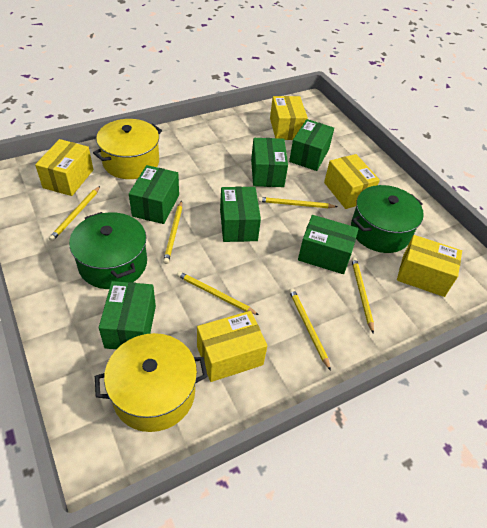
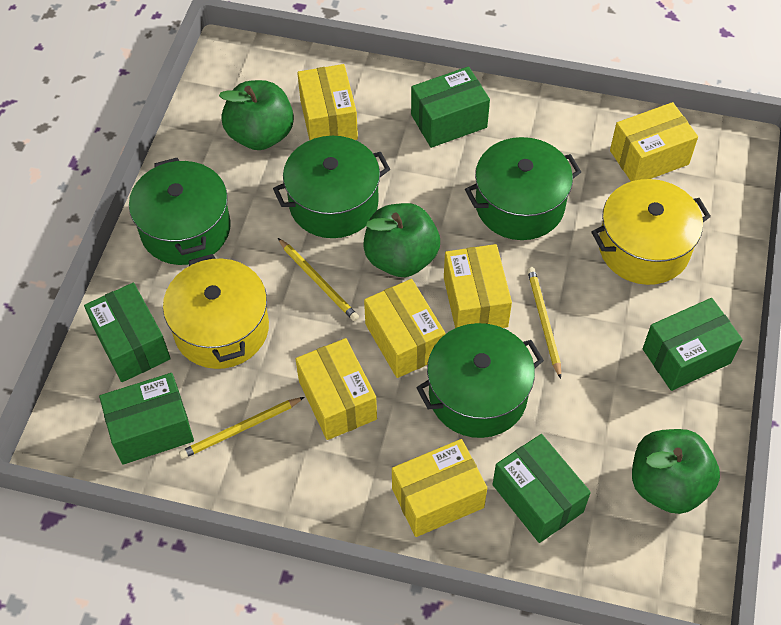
green apple: 0 -> 3
green box: 6 -> 5
green pot: 2 -> 4
yellow box: 5 -> 6
yellow pencil: 6 -> 3

